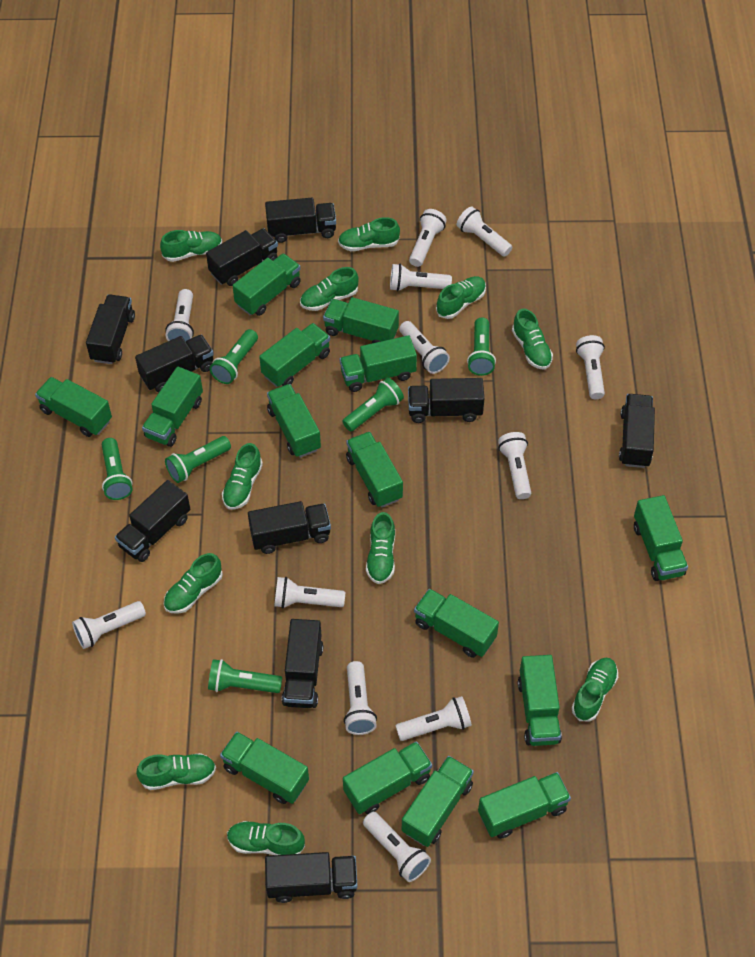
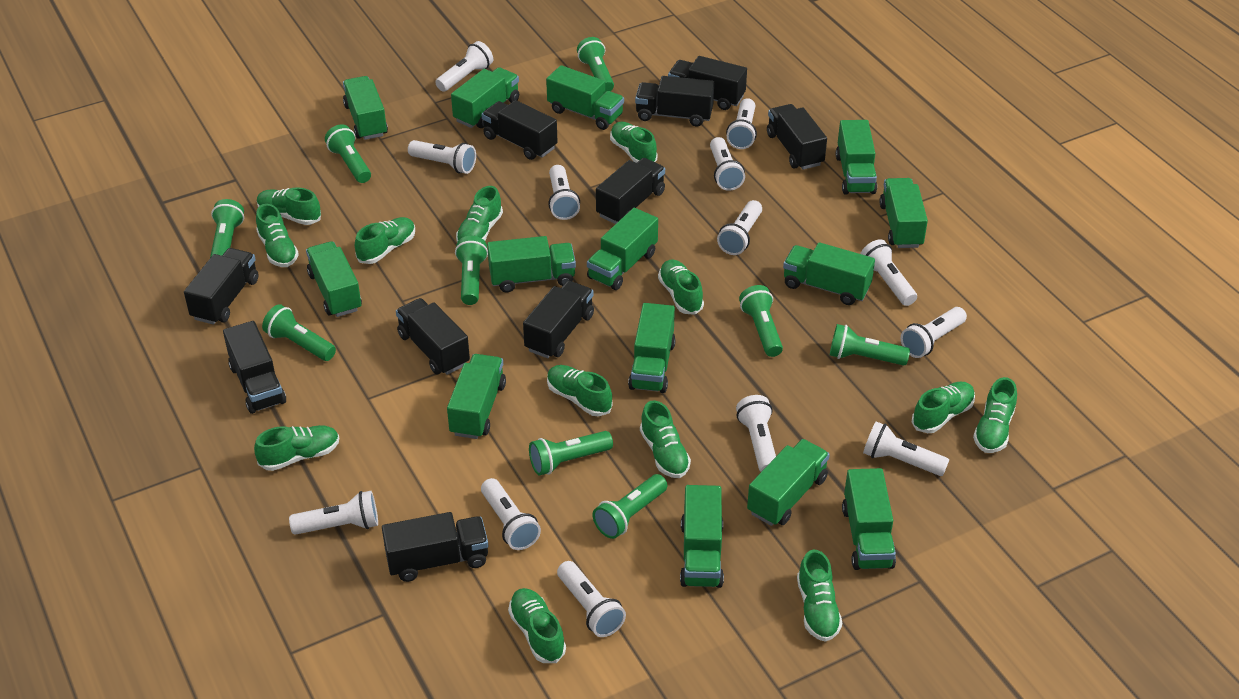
green flashlight: 6 -> 9
green shoe: 11 -> 13
green truck: 15 -> 14
white flashlight: 12 -> 13

